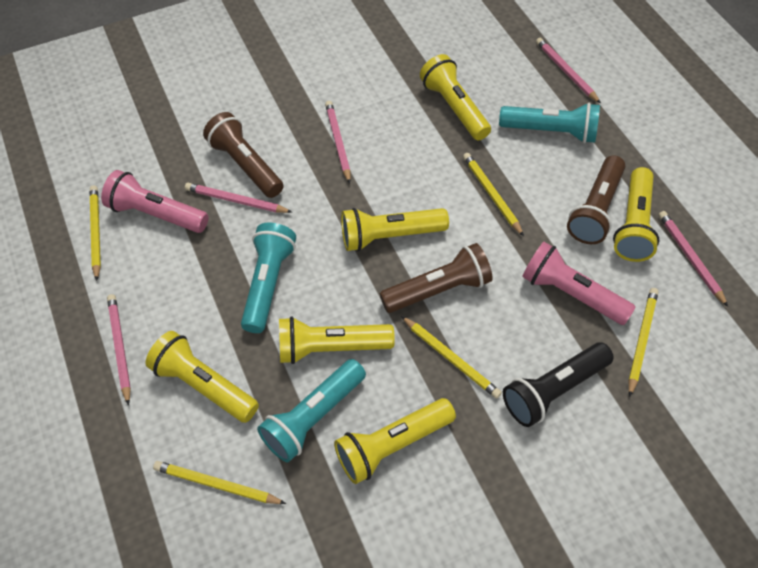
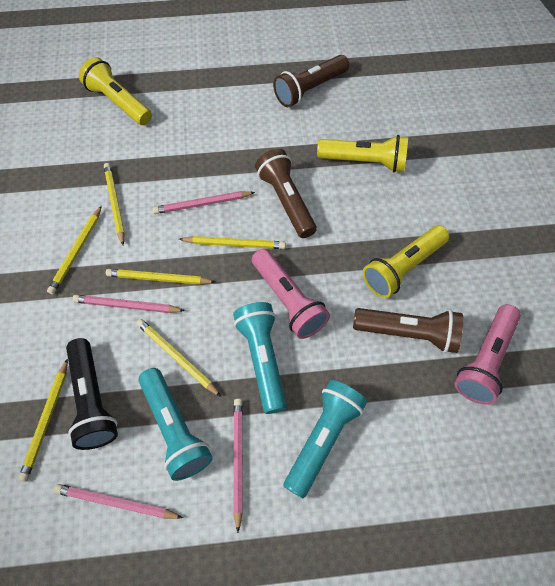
pink pencil: 5 -> 4
yellow flashlight: 6 -> 3
yellow pencil: 5 -> 6

